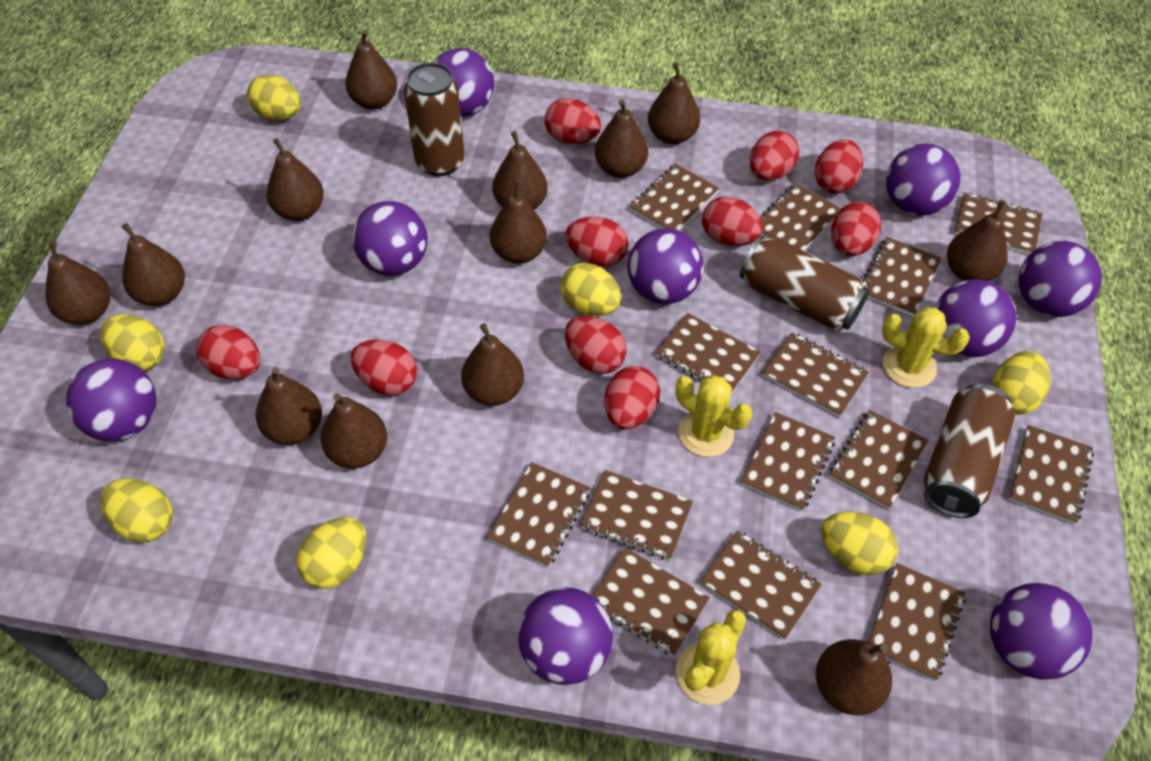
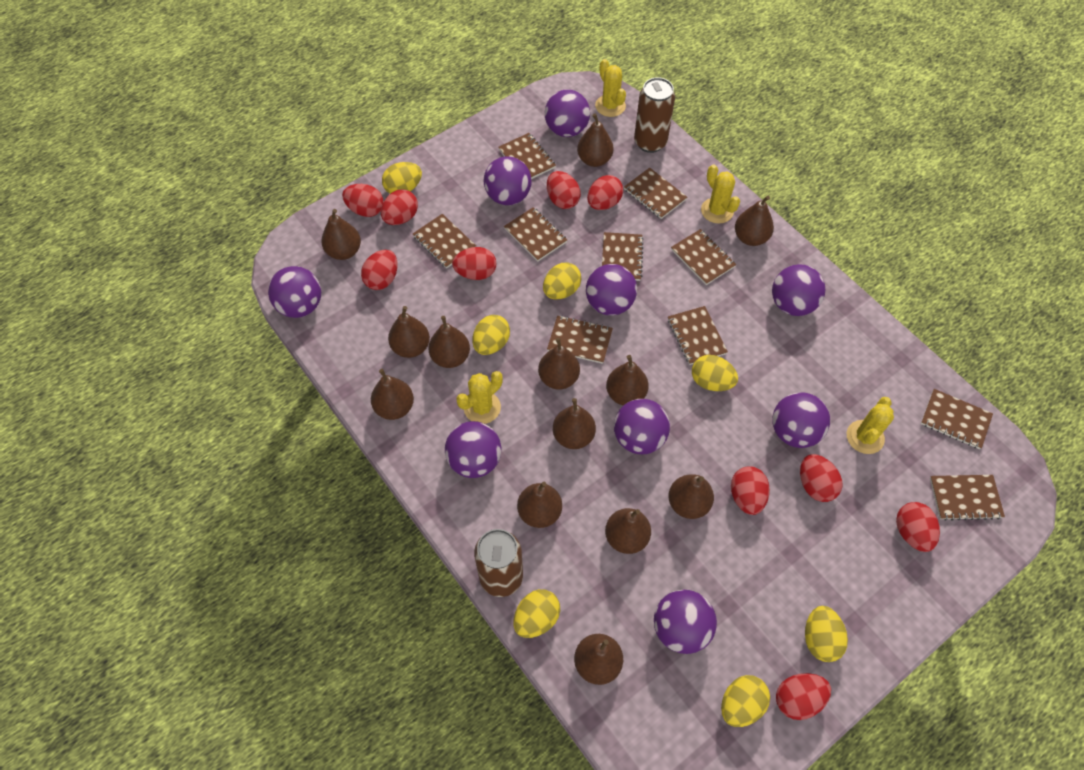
brown can: 3 -> 2
brown notebook: 14 -> 10
yellow cactus: 3 -> 4

